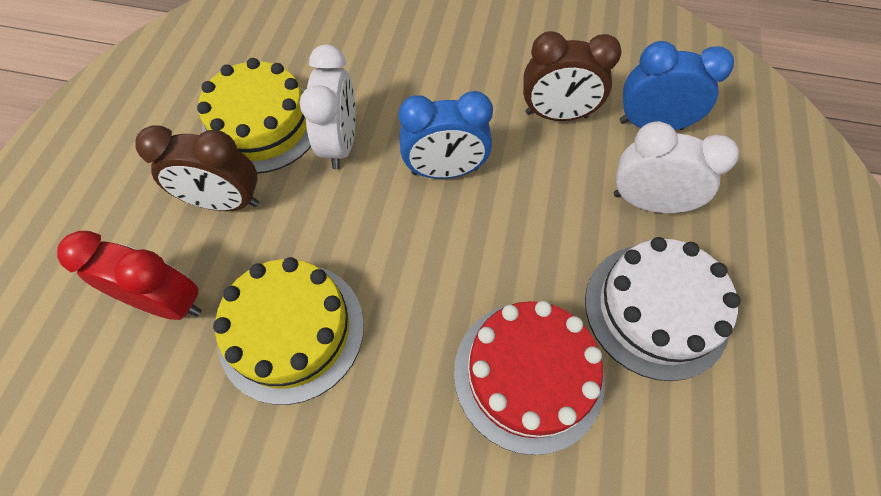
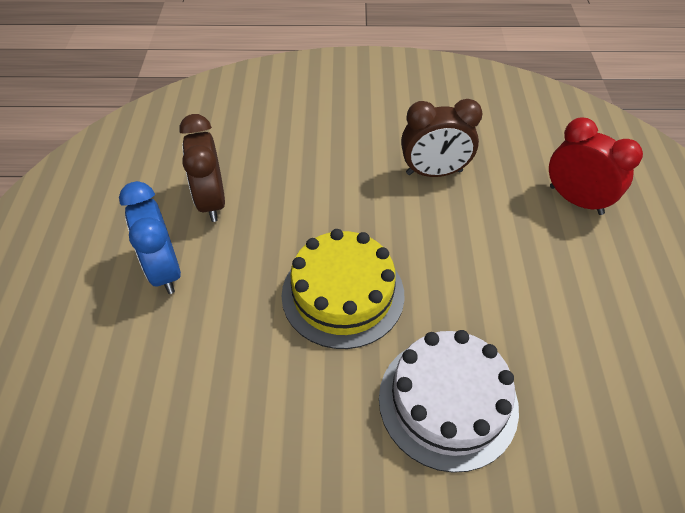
blue clock: 2 -> 1
red cake: 1 -> 0
white clock: 2 -> 0
yellow cake: 2 -> 1

